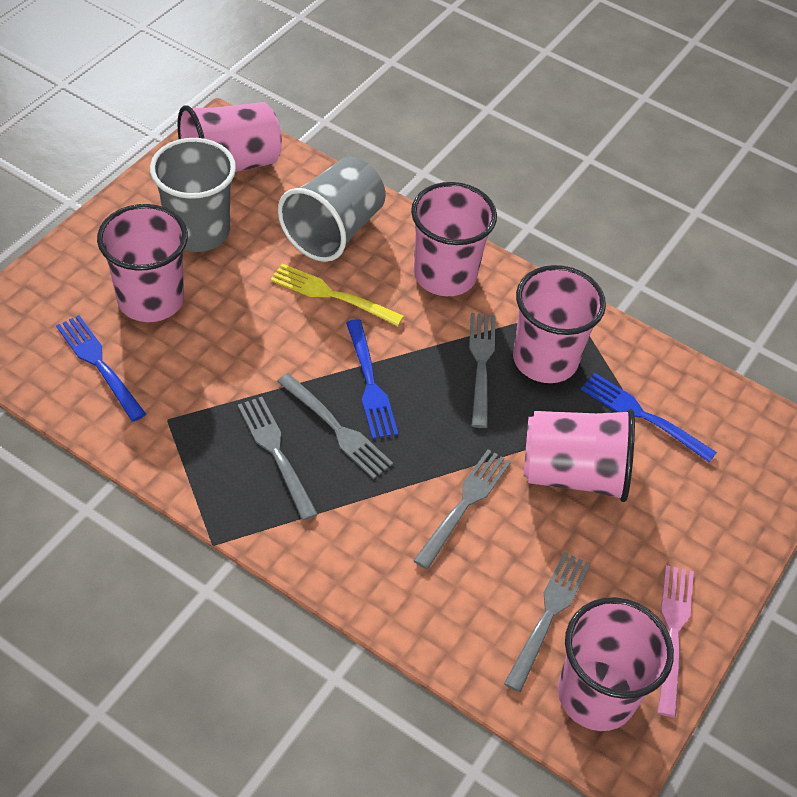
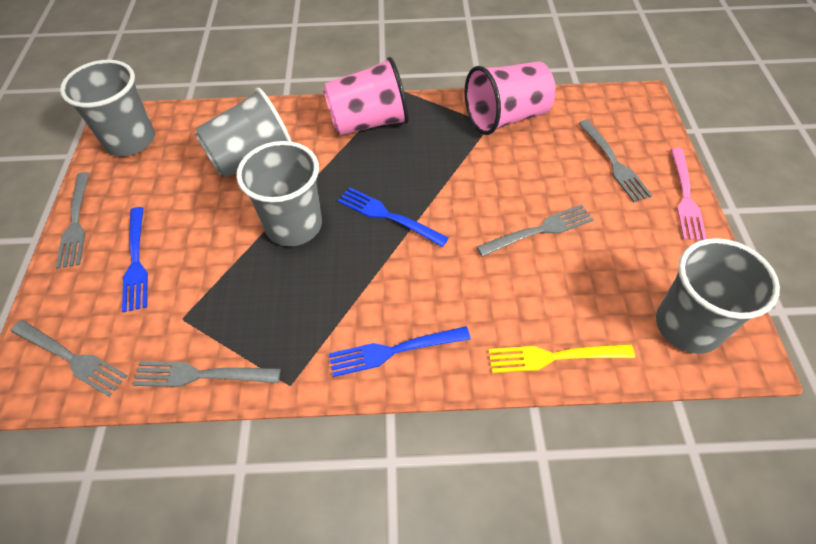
grey cup: 2 -> 4
pink cup: 6 -> 2

